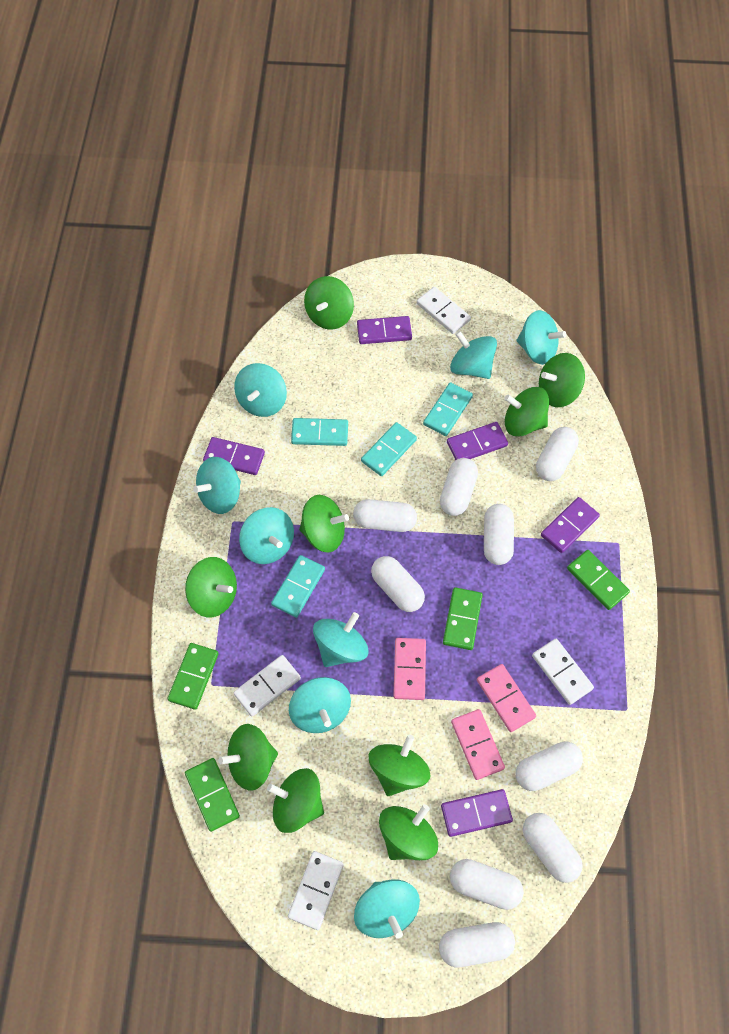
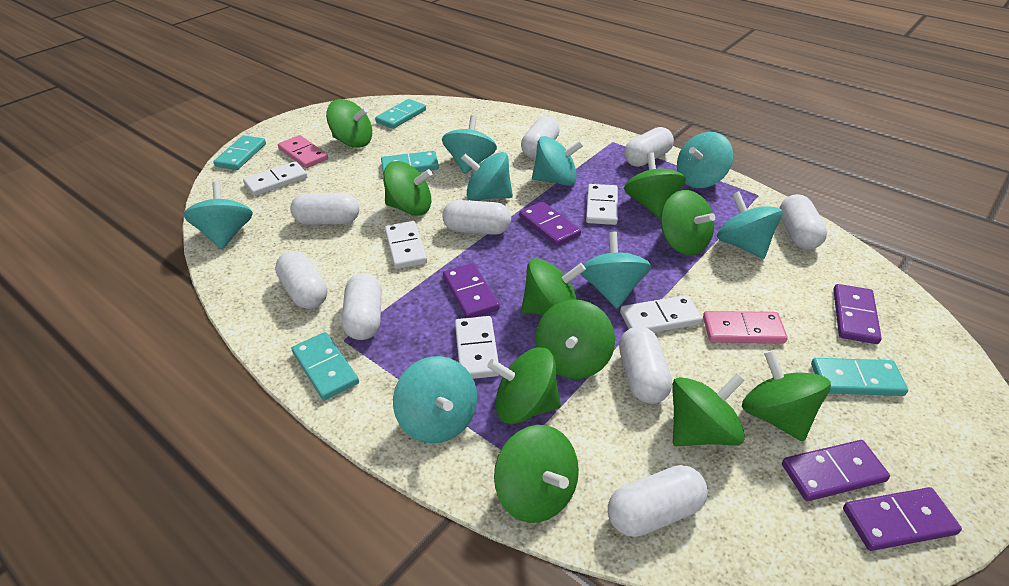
green domino: 4 -> 0
green spinning top: 9 -> 10
pink domino: 3 -> 2
turquoise domino: 4 -> 5
white domino: 4 -> 5

